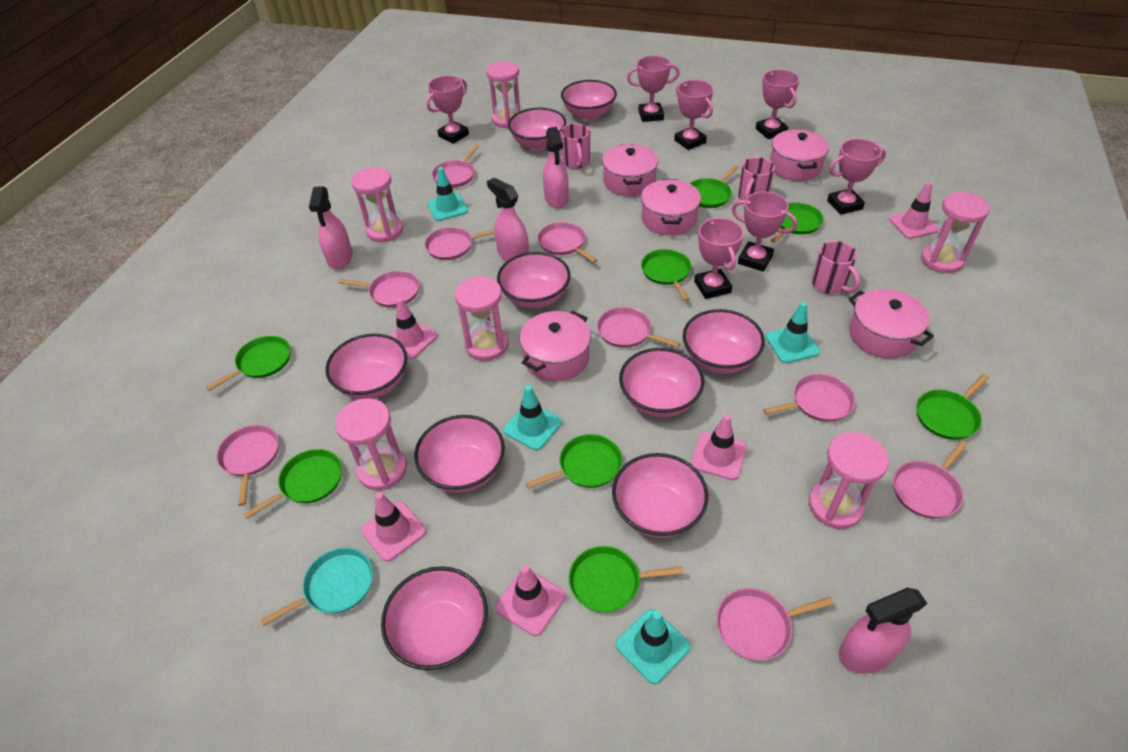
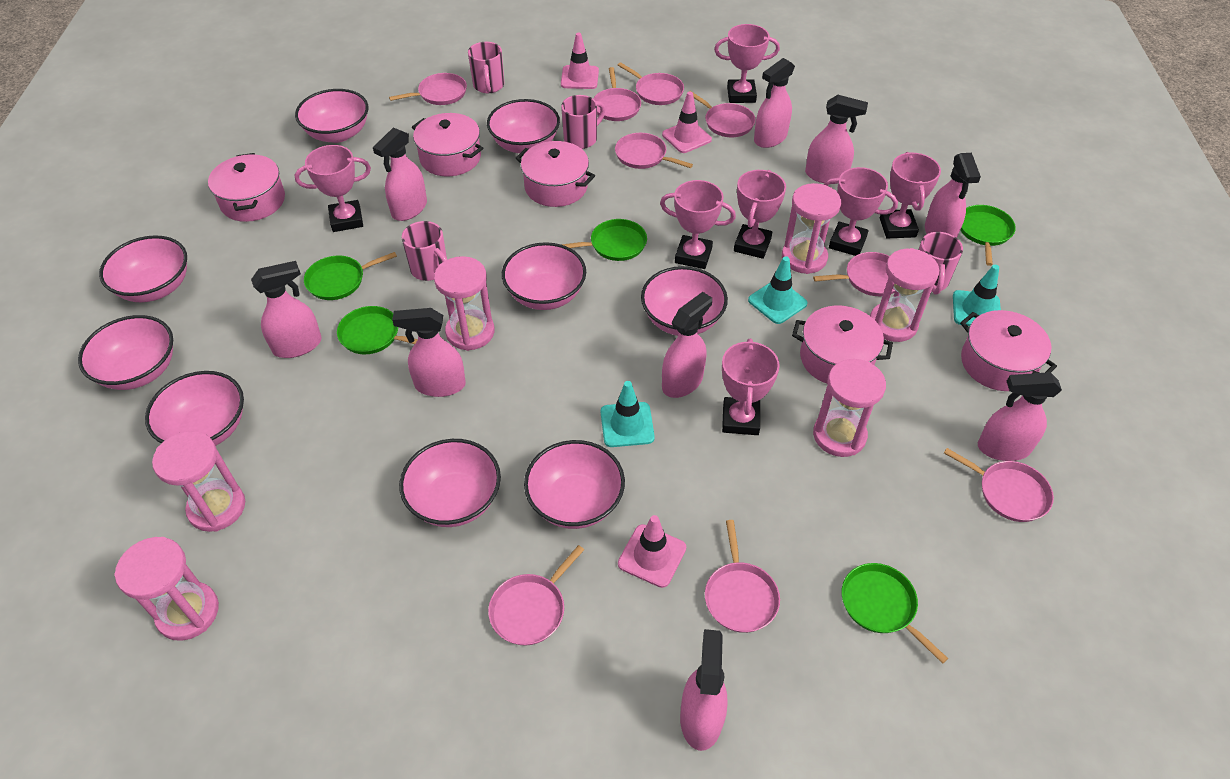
green pan: 8 -> 5
pink mug: 3 -> 4
pink spray bottle: 4 -> 9
pink traffic cone: 5 -> 3
turquoise pan: 1 -> 0
turquoise traffic cone: 4 -> 3

